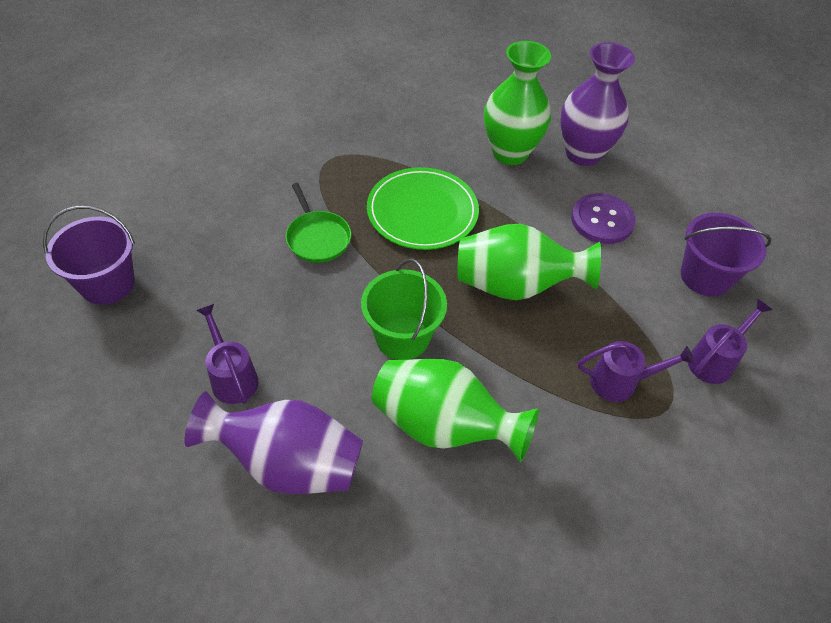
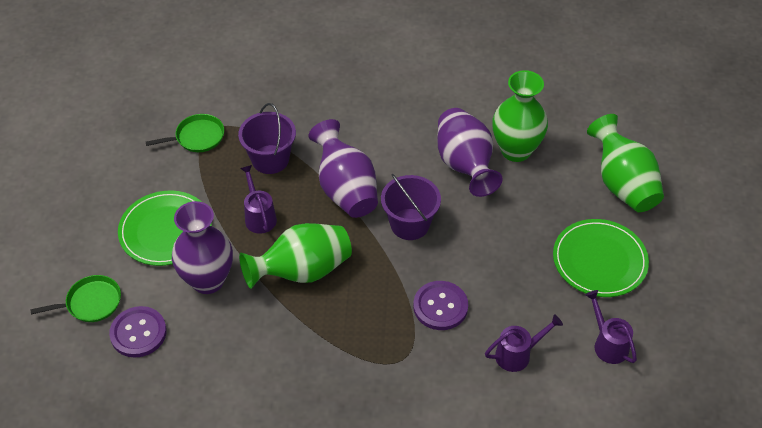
green bucket: 1 -> 0
green pan: 1 -> 2
green plate: 1 -> 2
purple button: 1 -> 2
purple vase: 2 -> 3

